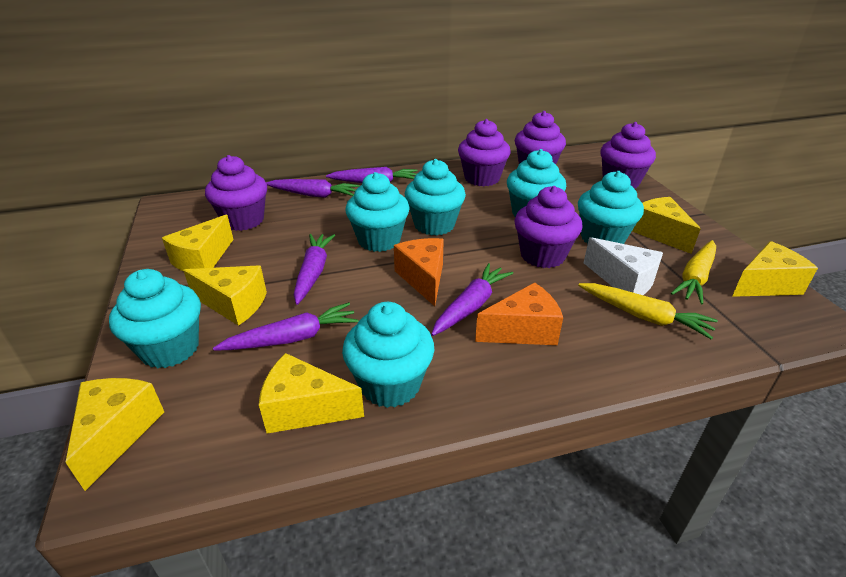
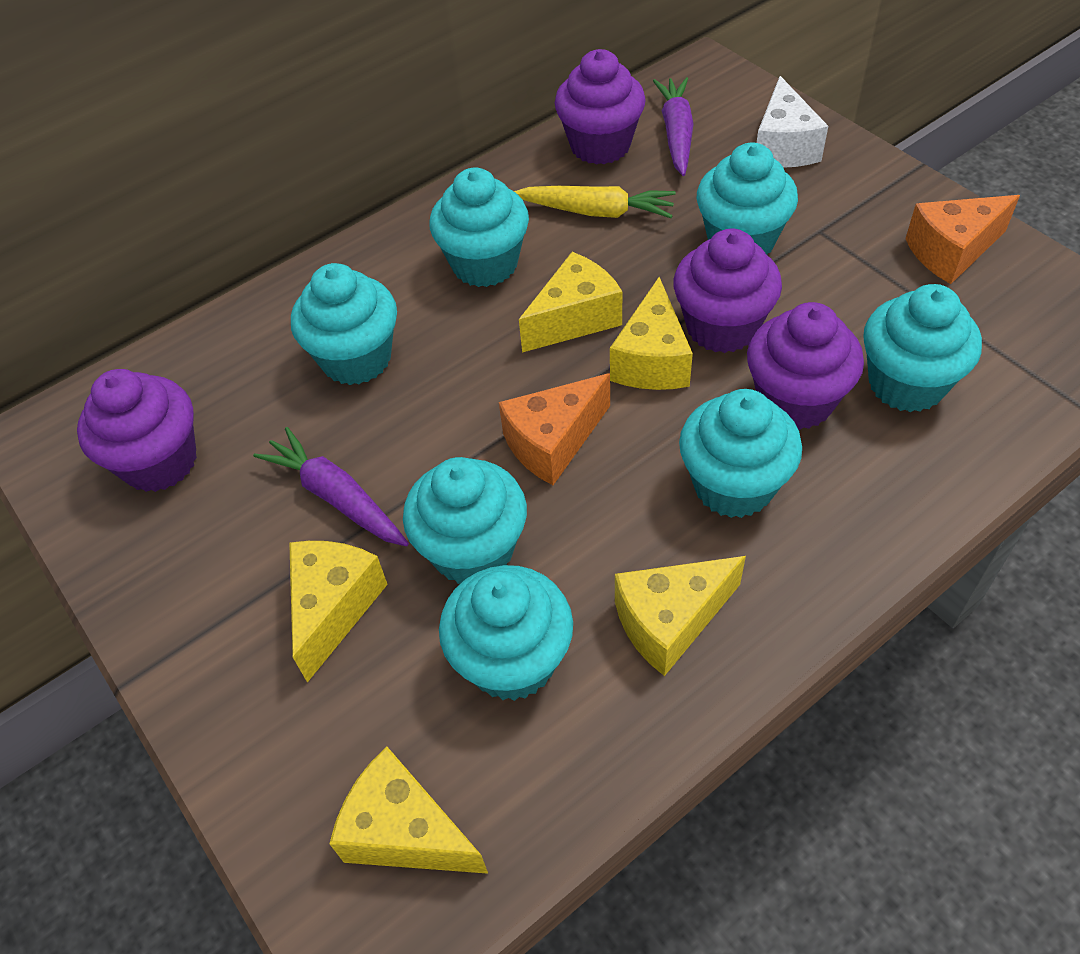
purple carrot: 5 -> 2
purple cupcake: 5 -> 4
turquoise cupcake: 6 -> 7
yellow carrot: 2 -> 1
yellow cheese: 6 -> 5

